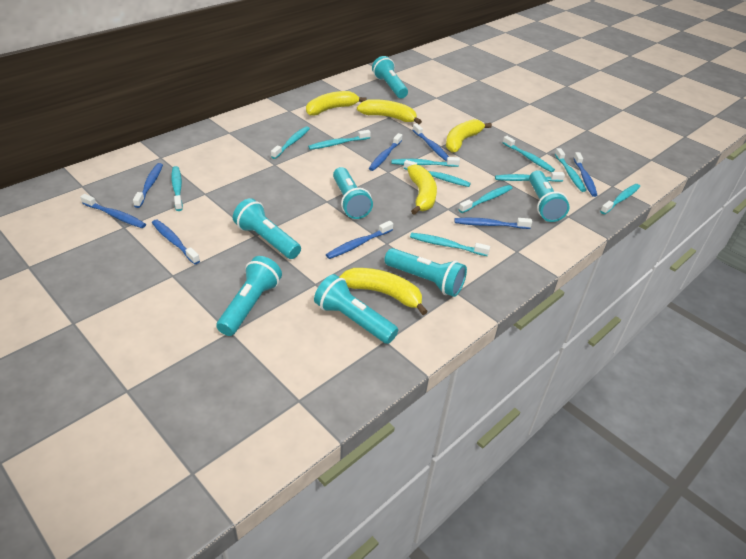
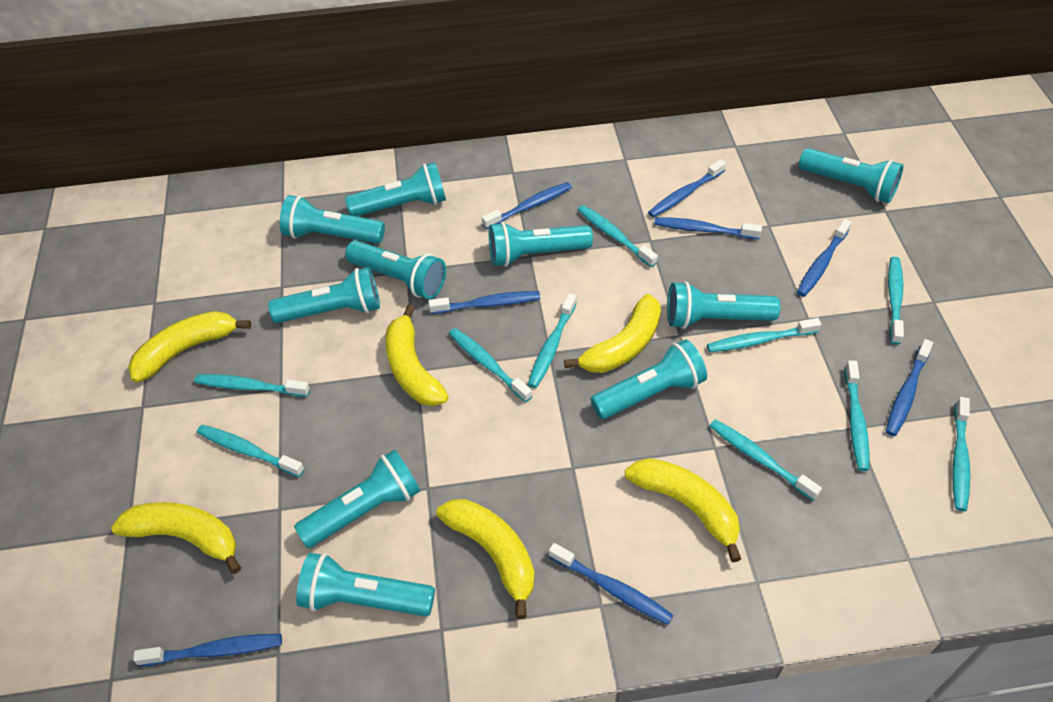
turquoise flashlight: 7 -> 10
turquoise toothbrush: 11 -> 10
yellow banana: 5 -> 6

